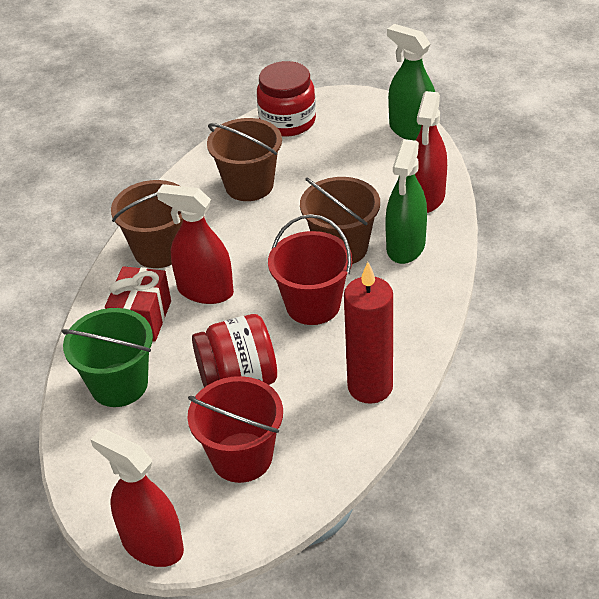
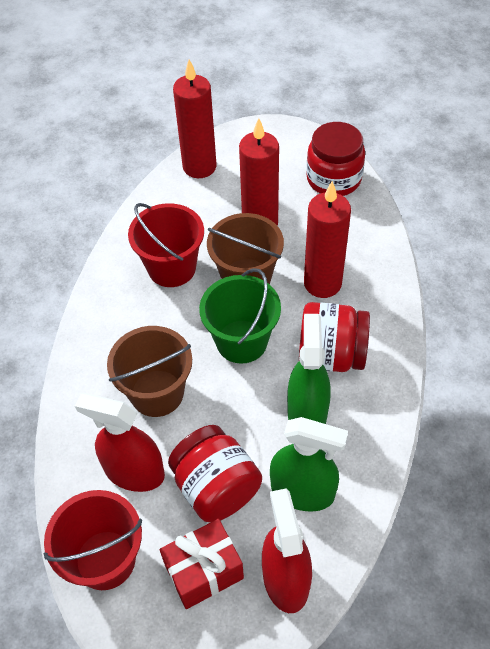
brown bucket: 3 -> 2
red candle: 1 -> 3
red jar: 2 -> 3
red spray bottle: 3 -> 2

